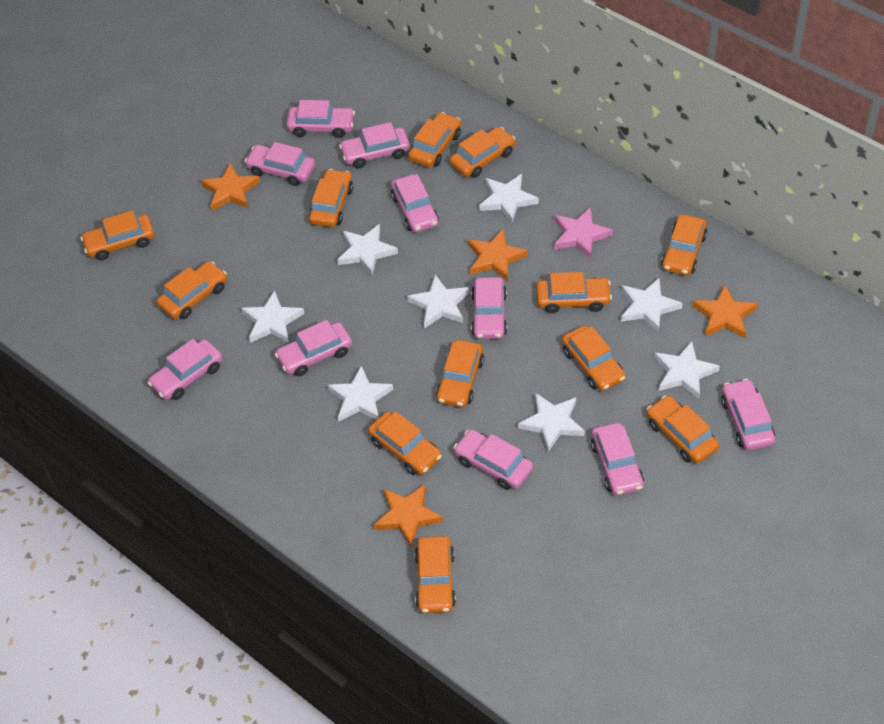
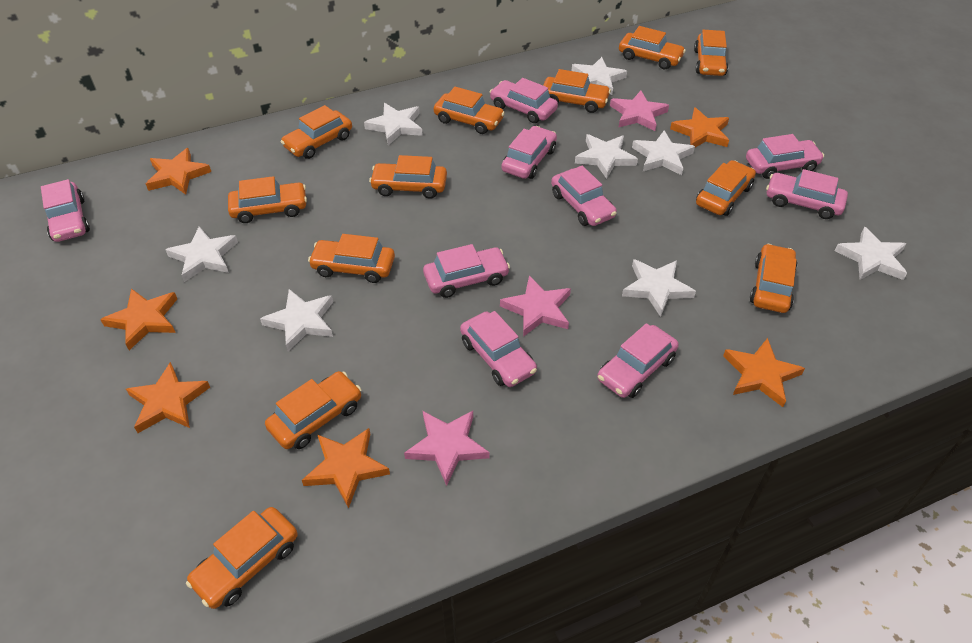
orange star: 4 -> 6
pink car: 10 -> 9
pink star: 1 -> 3

